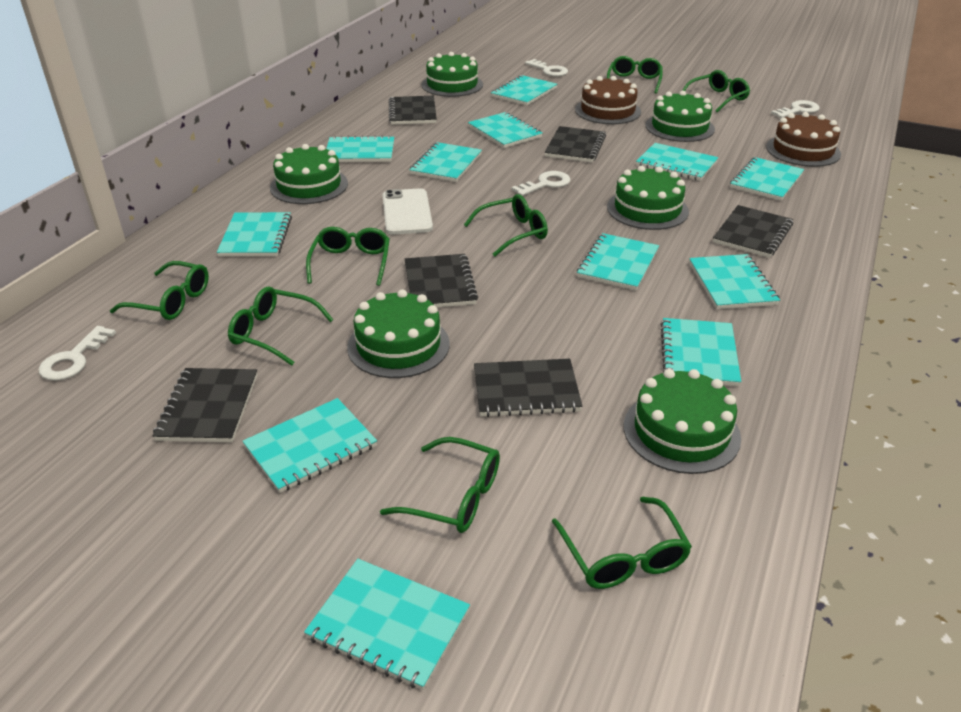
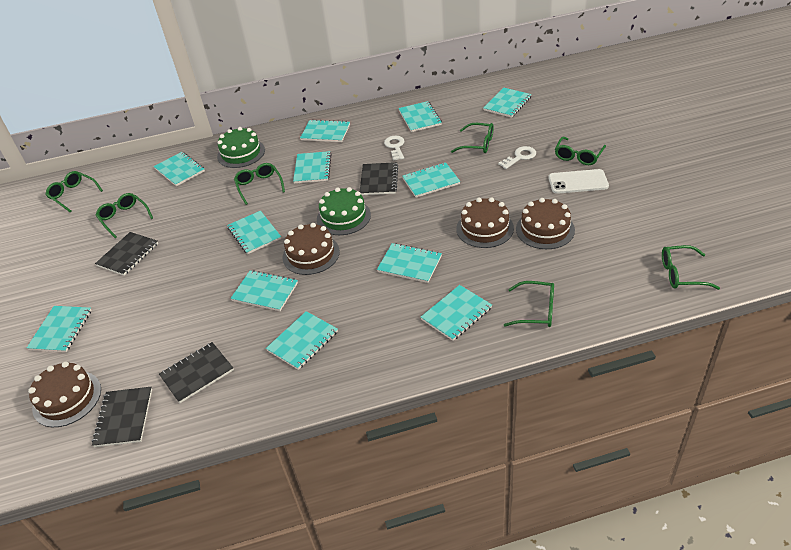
black notebook: 6 -> 4
brown cake: 2 -> 4
green cake: 6 -> 2
green glasses: 8 -> 7
white key: 4 -> 2

